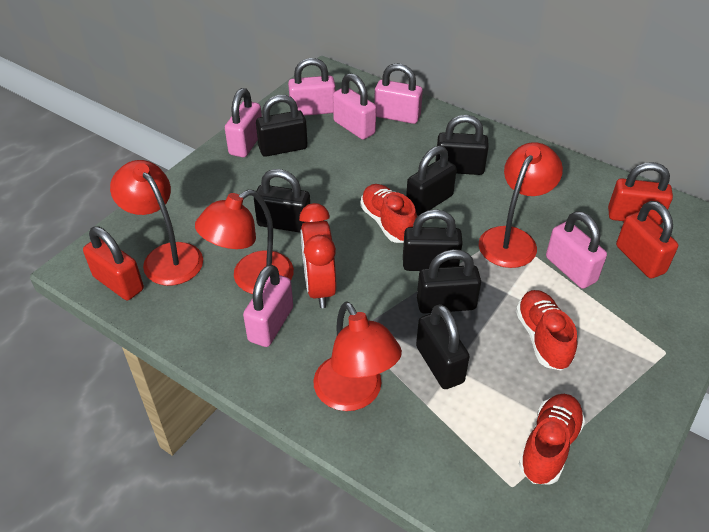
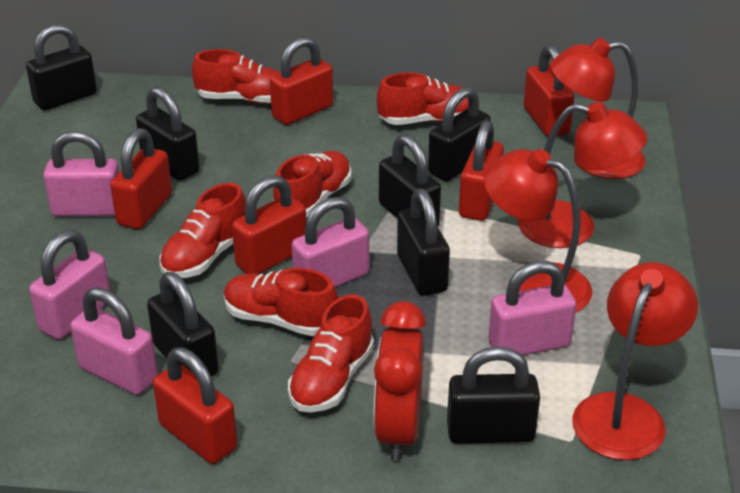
pink padlock: 6 -> 5
red padlock: 3 -> 6
red shoe: 3 -> 6

